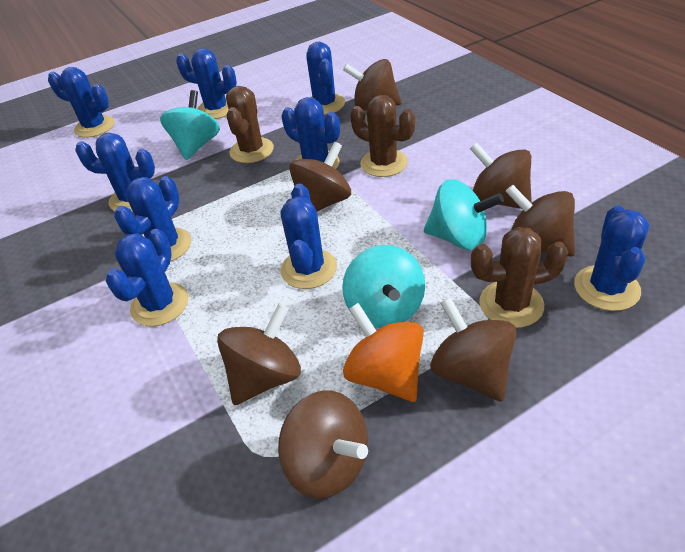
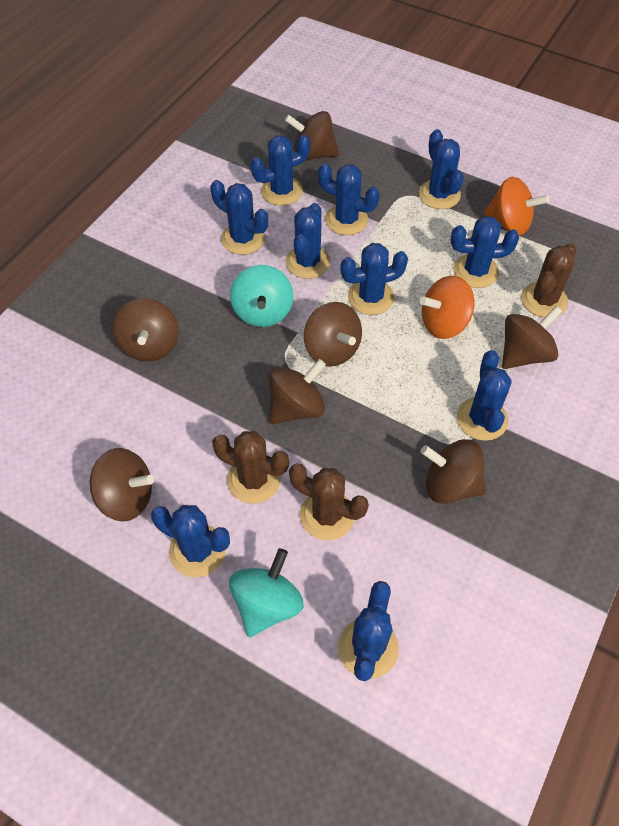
blue cactus: 9 -> 10
orange spinning top: 1 -> 2
turquoise spinning top: 3 -> 2

